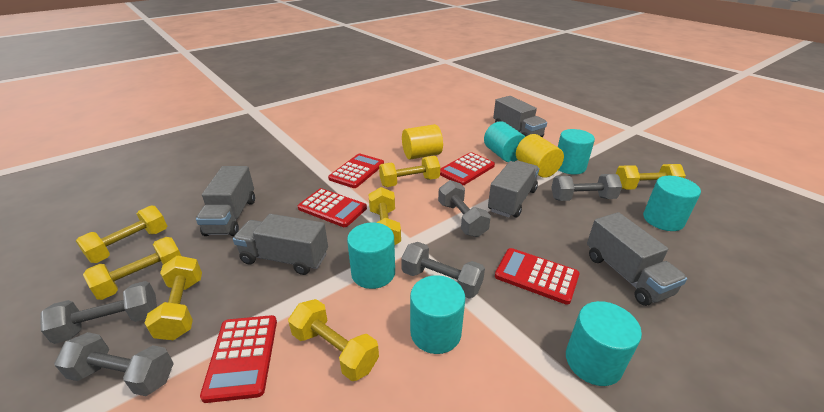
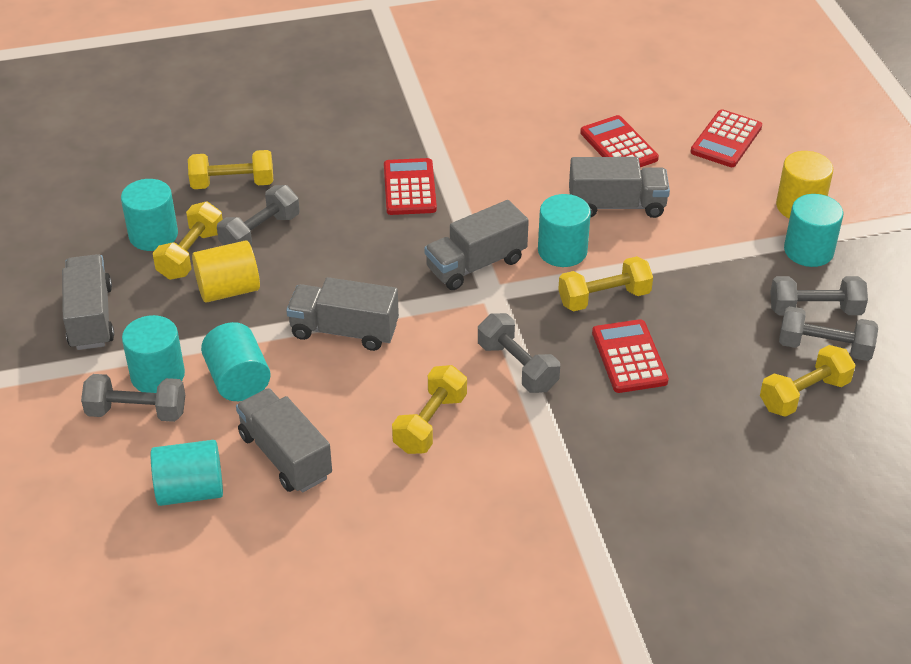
red calculator: 5 -> 4
yellow dumbbell: 7 -> 5

